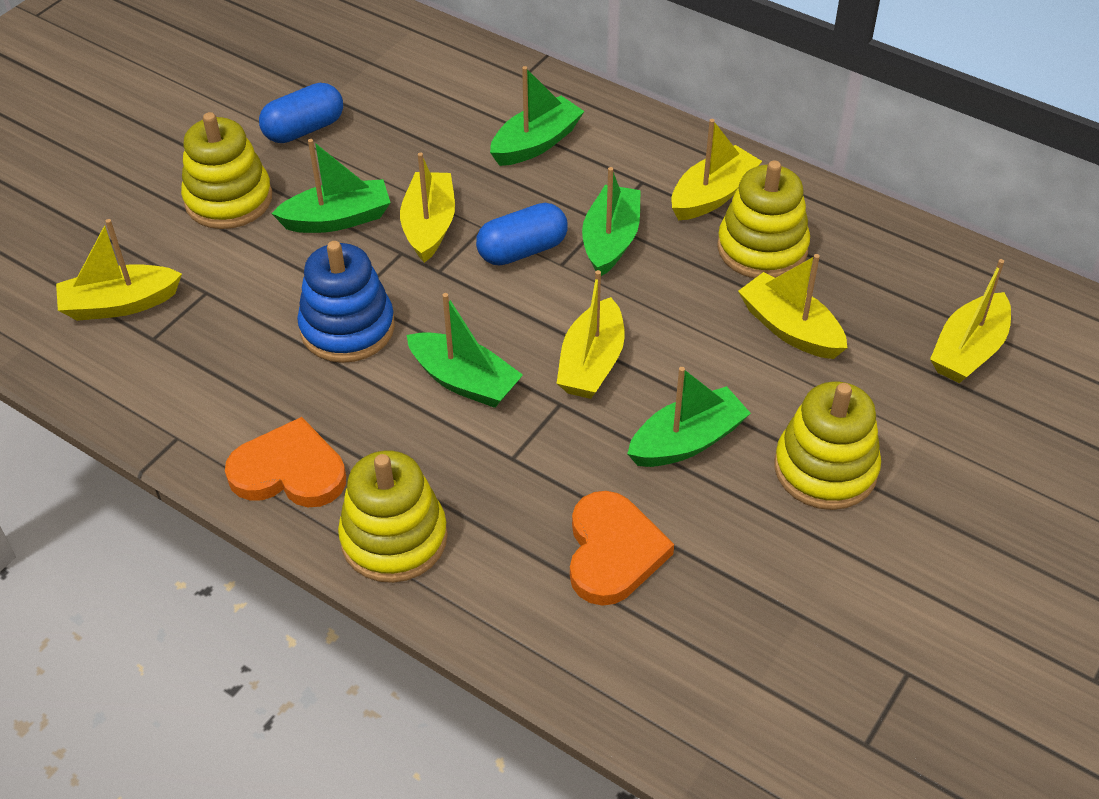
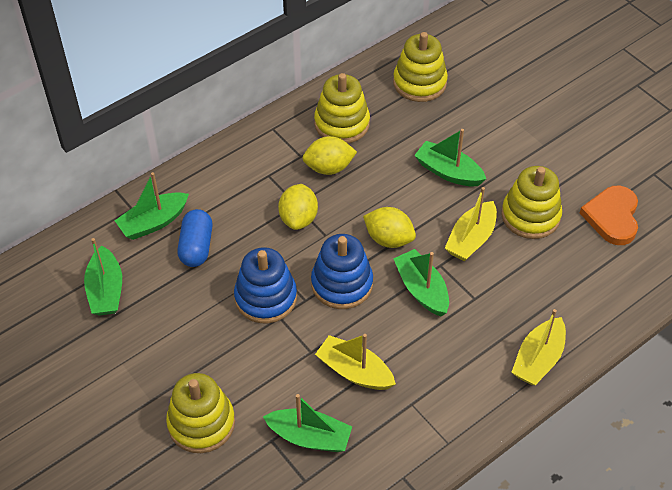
blue capsule: 2 -> 1
blue stacking toy: 1 -> 2
orange heart: 2 -> 1
yellow boat: 6 -> 3
yellow lemon: 0 -> 3

